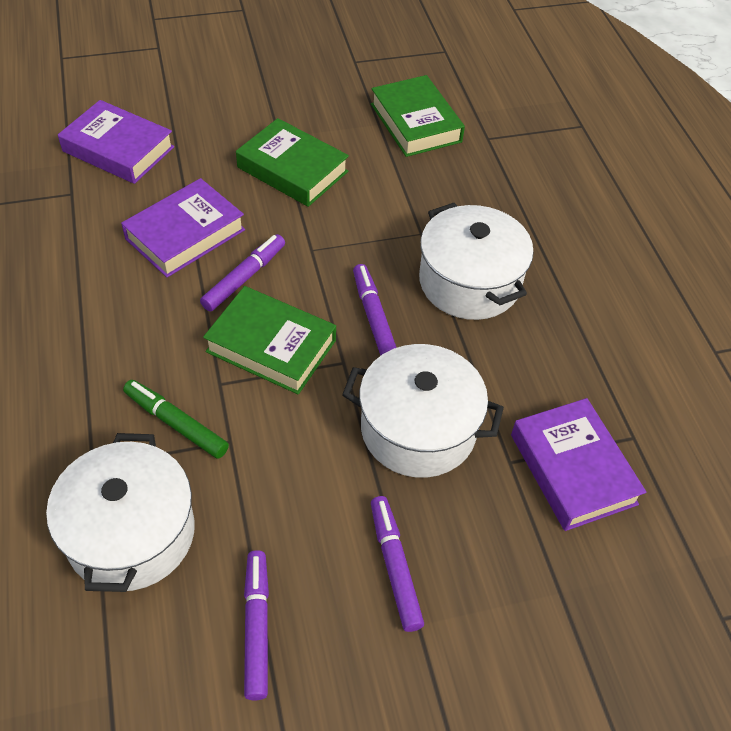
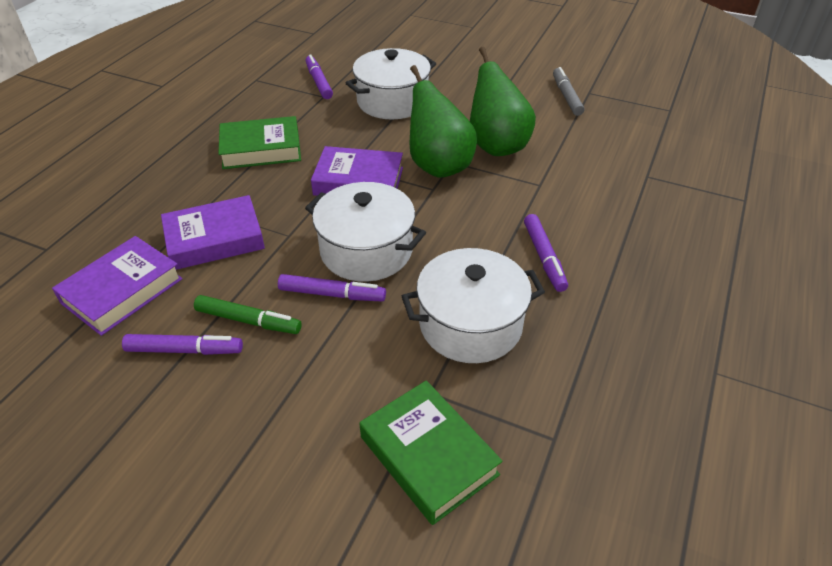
green book: 3 -> 2
green pear: 0 -> 2
grey marker: 0 -> 1

